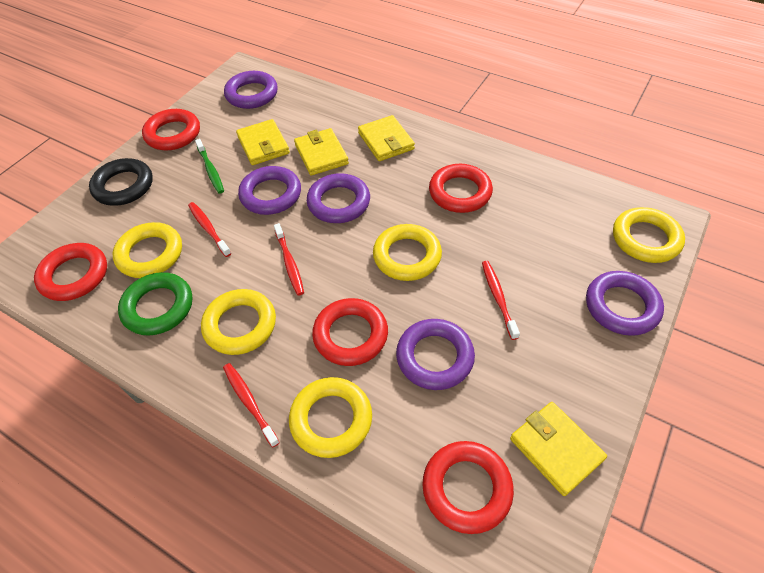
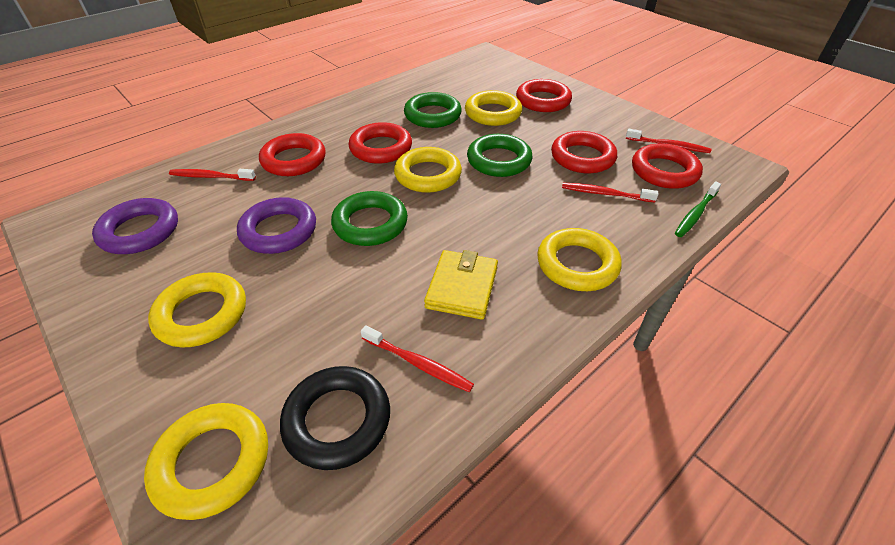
green ring: 1 -> 3
purple ring: 5 -> 2
yellow wallet: 4 -> 1

